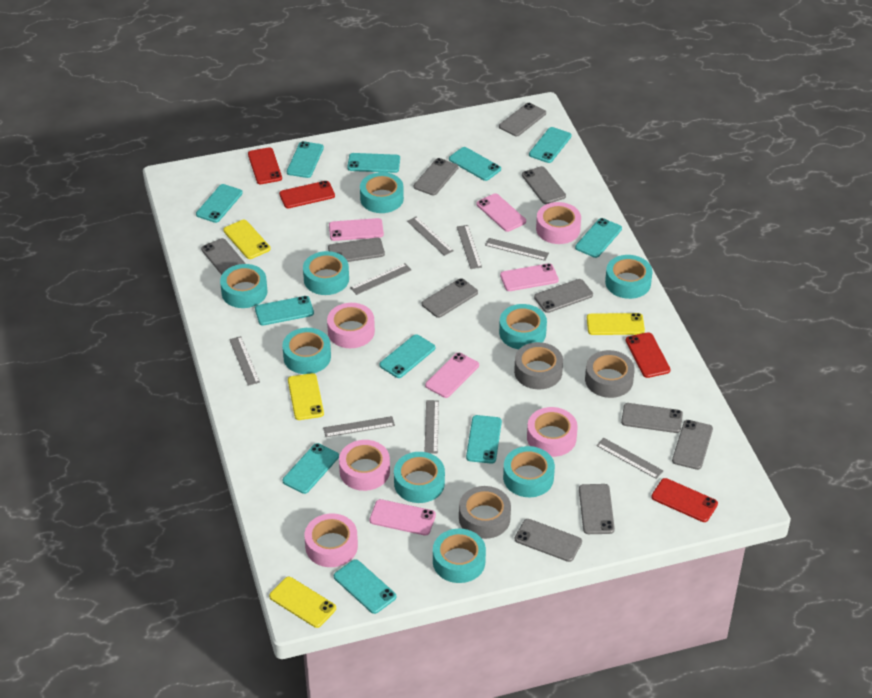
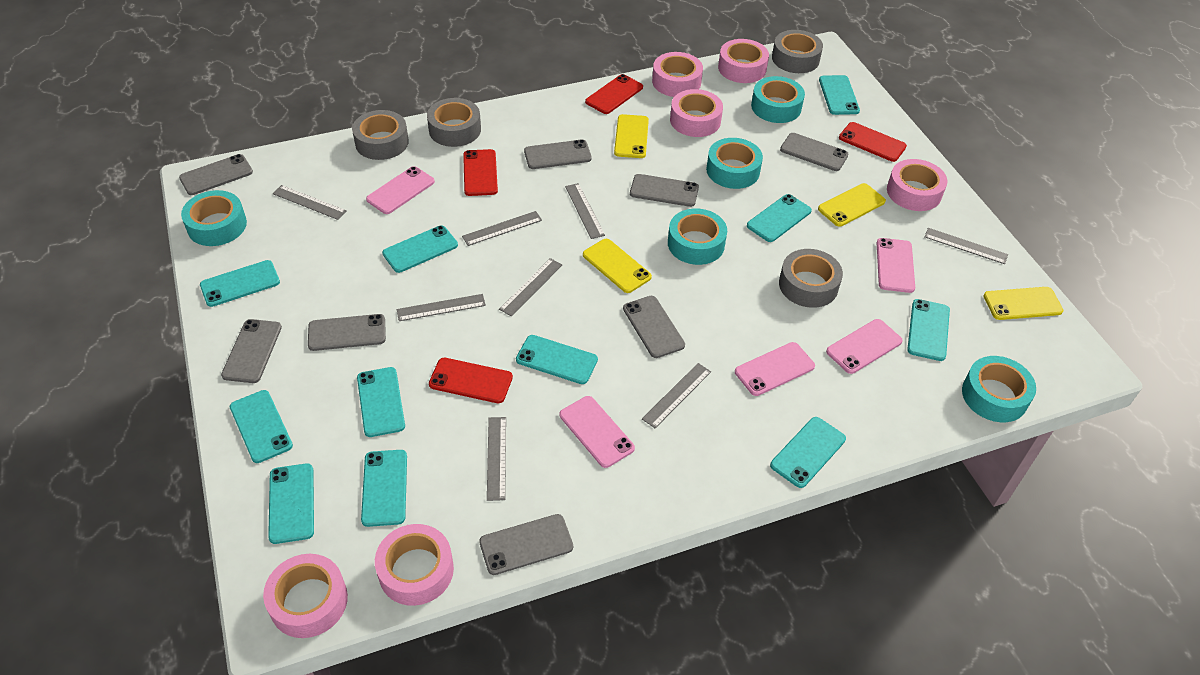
grey phone: 11 -> 8
grey tape: 3 -> 4
pink tape: 5 -> 6
turquoise tape: 9 -> 5

